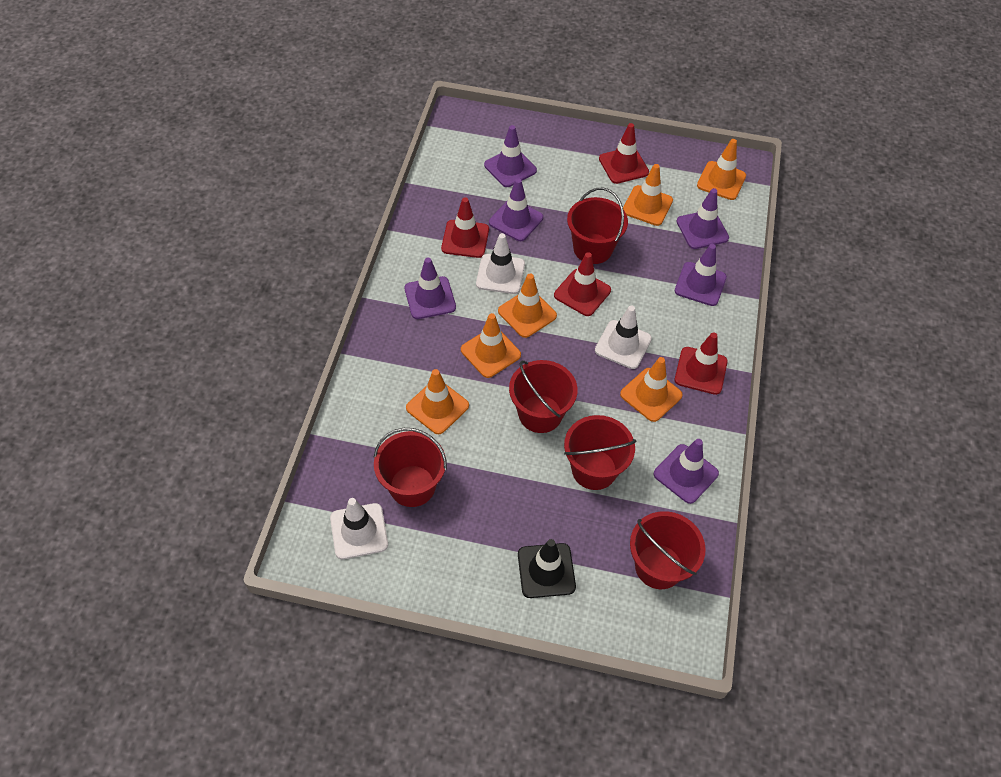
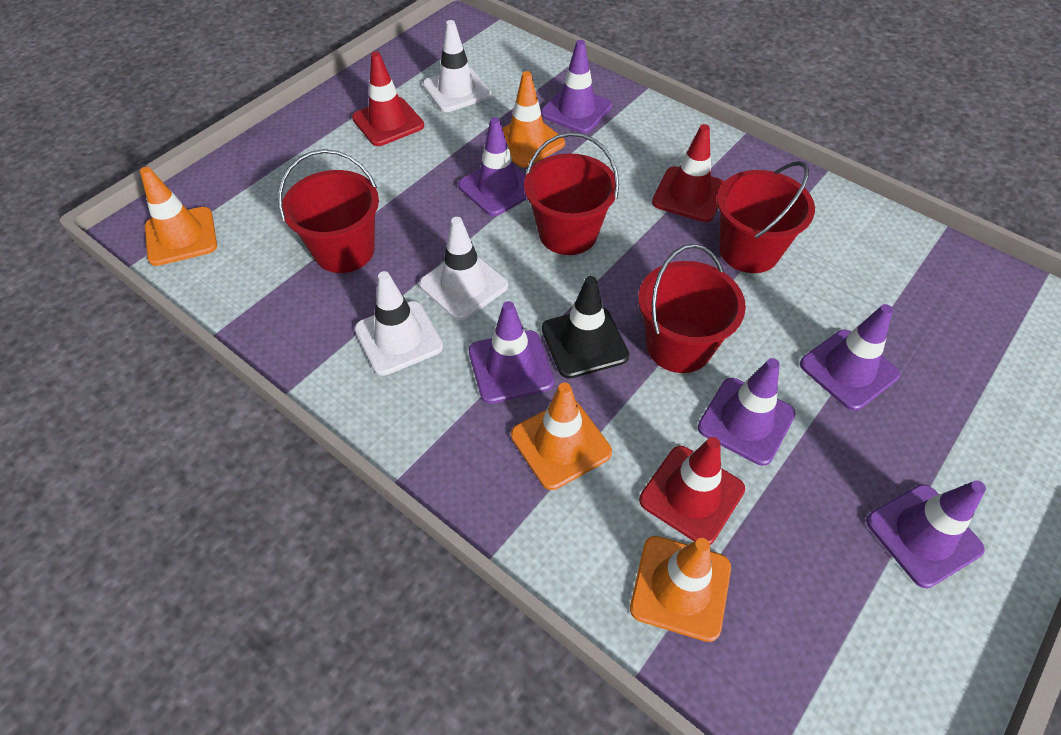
orange traffic cone: 6 -> 4
red bucket: 5 -> 4
red traffic cone: 4 -> 3

